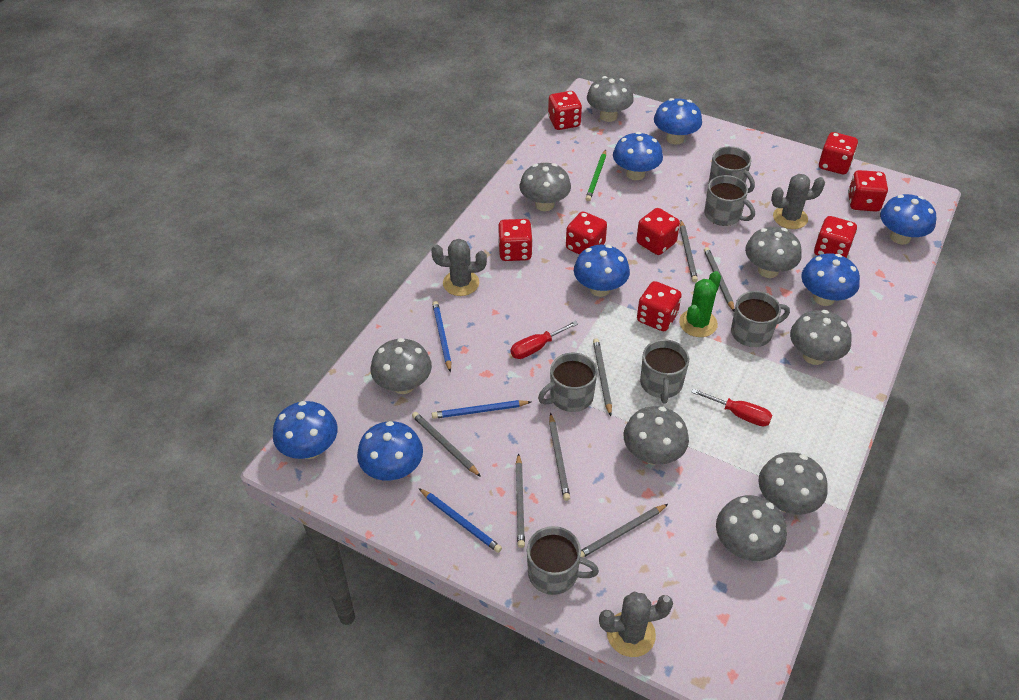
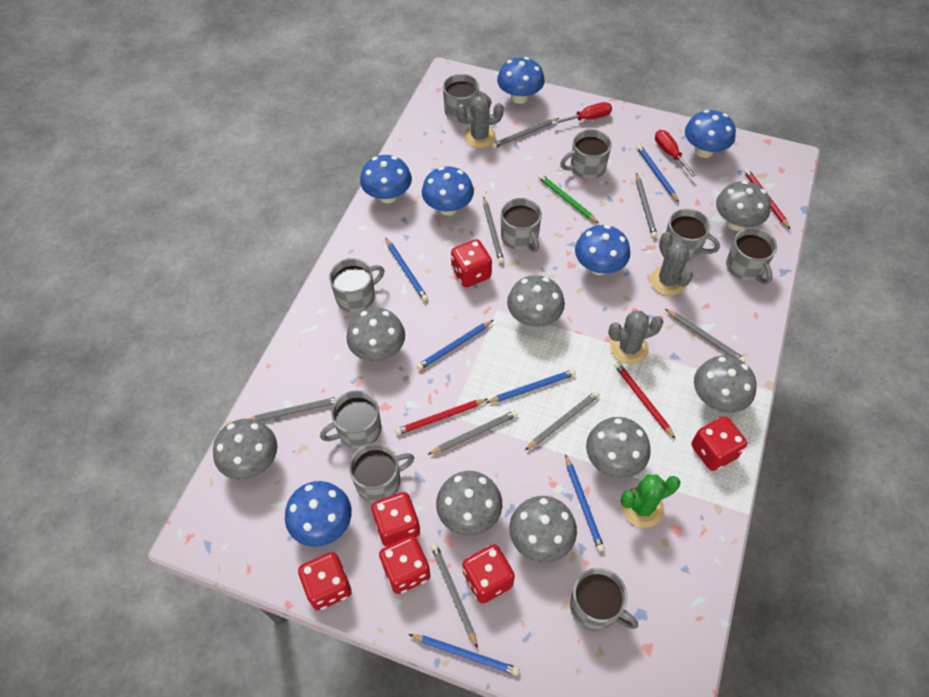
blue mushroom: 7 -> 6
blue pencil: 3 -> 6
grey mug: 6 -> 9
grey pencil: 7 -> 8
red dice: 8 -> 6
red pencil: 0 -> 3

